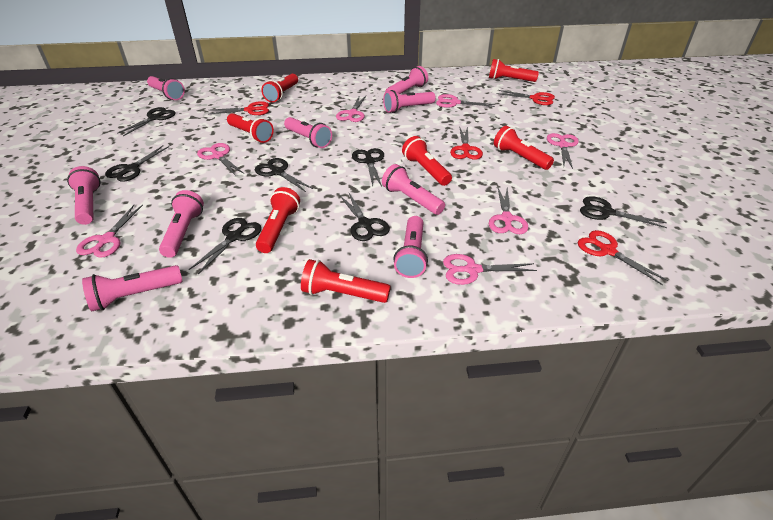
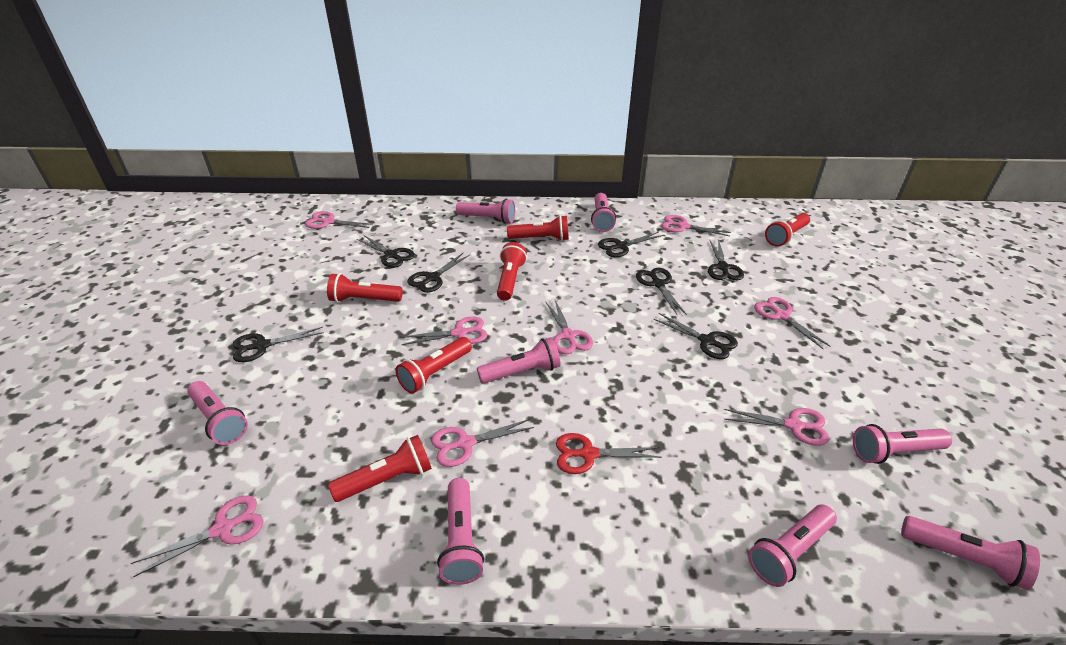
pink flashlight: 9 -> 8
pink scissors: 7 -> 8
red flashlight: 7 -> 6
red scissors: 4 -> 1

